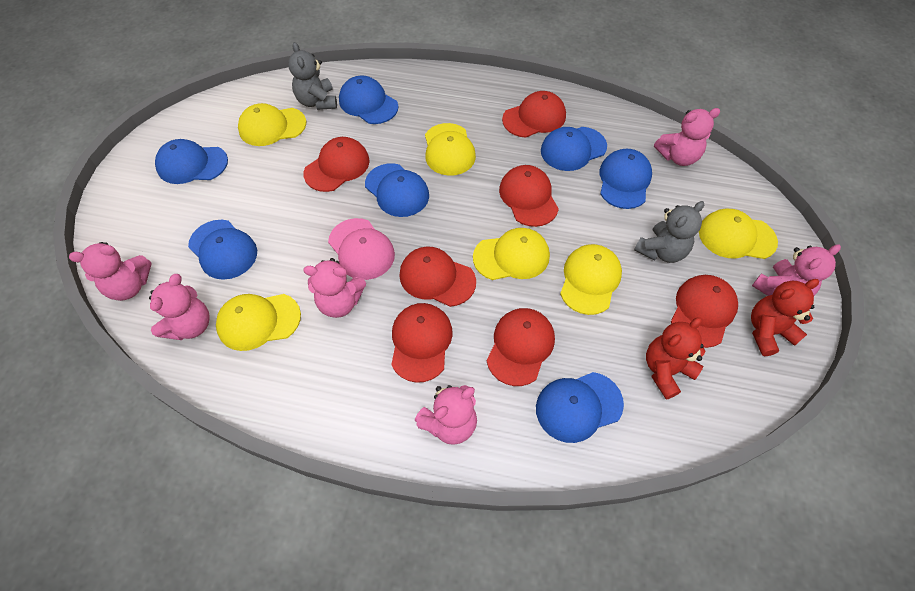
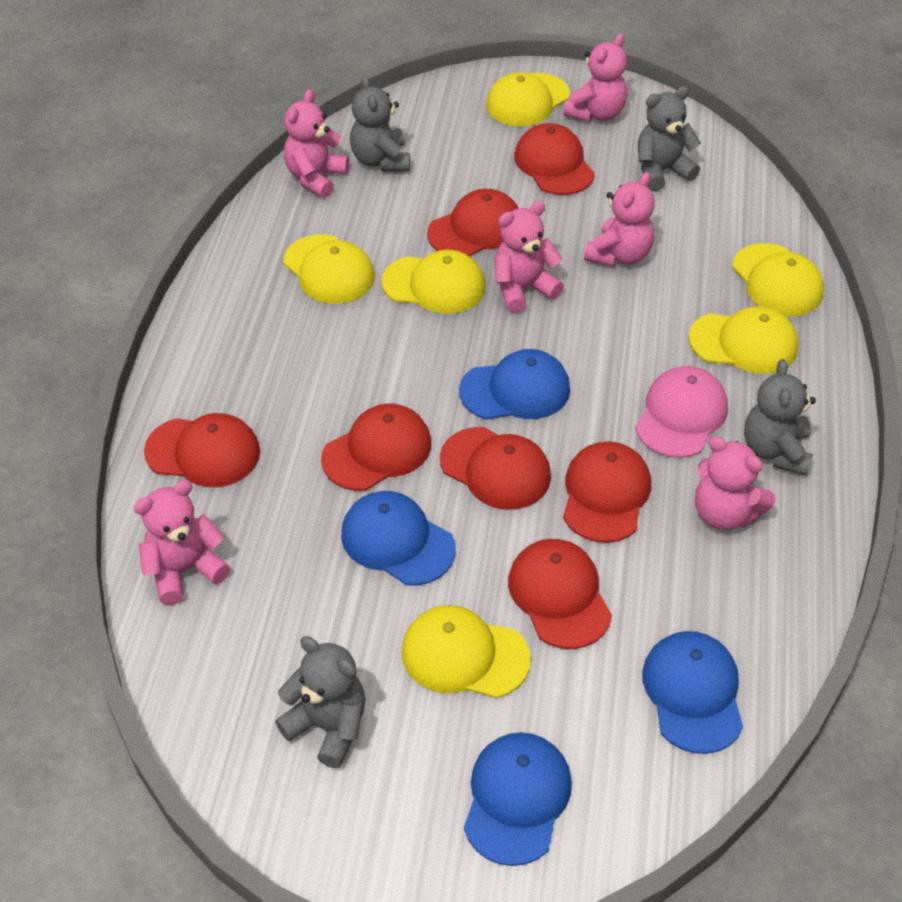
blue cap: 7 -> 4
grey teddy bear: 2 -> 4
red teddy bear: 2 -> 0

